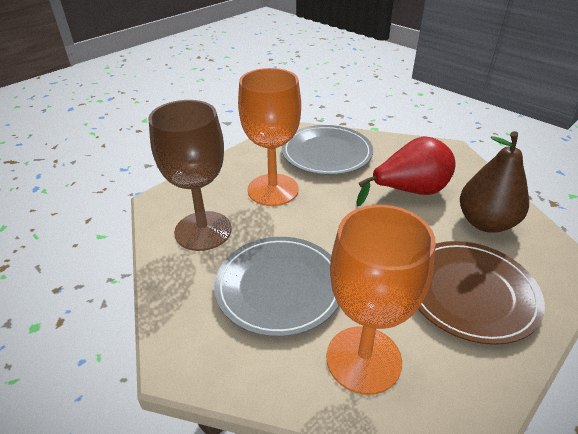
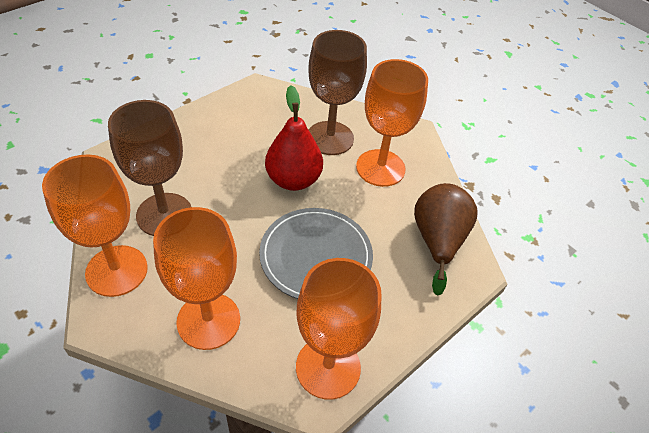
brown goblet: 1 -> 2
brown plate: 1 -> 0
grey plate: 2 -> 1
orange goblet: 2 -> 4

